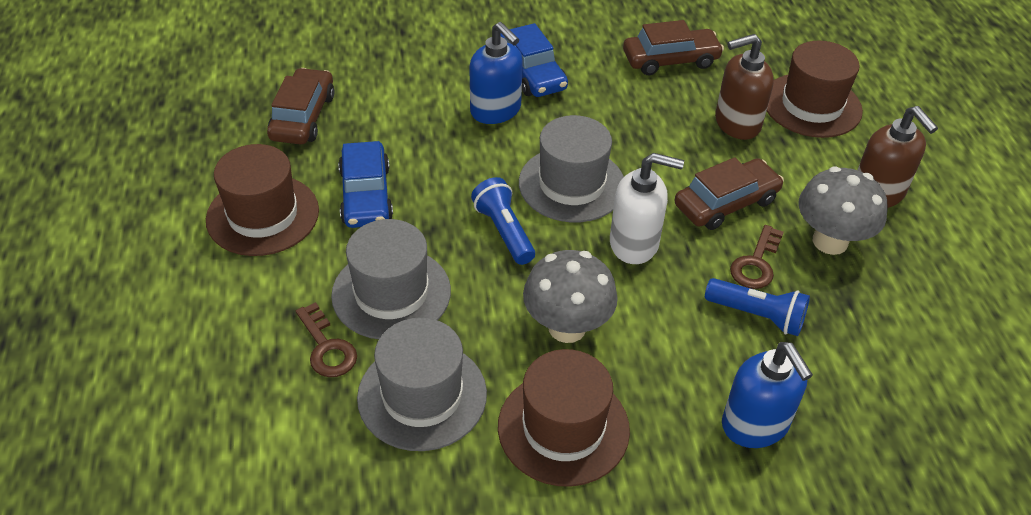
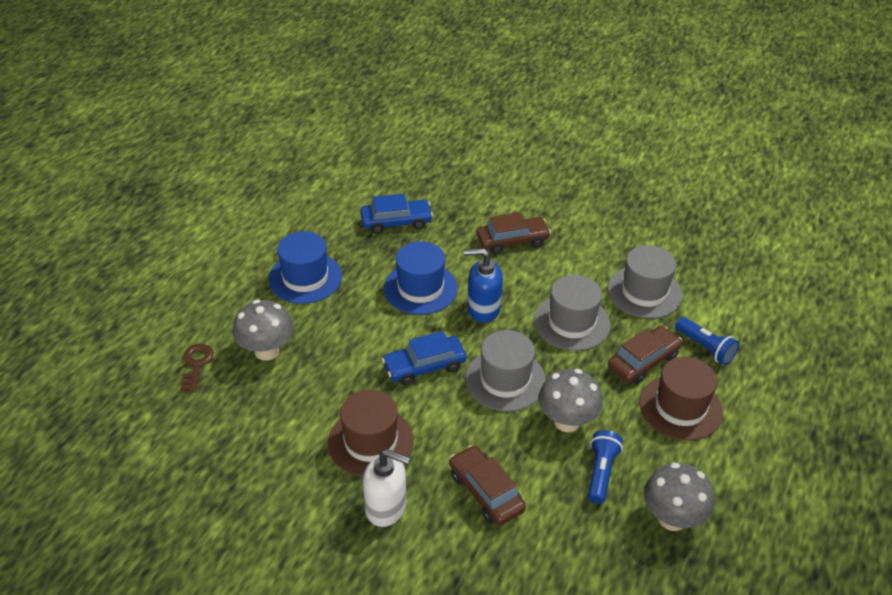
blue hat: 0 -> 2
blue soap dispenser: 2 -> 1
brown hat: 3 -> 2
brown key: 2 -> 1
brown soap dispenser: 2 -> 0
grey mushroom: 2 -> 3

